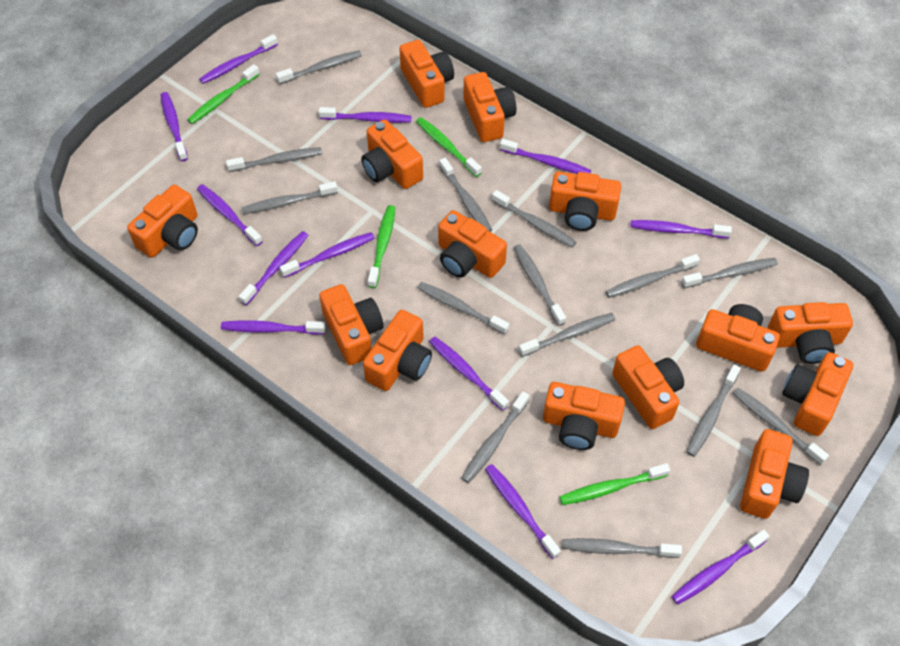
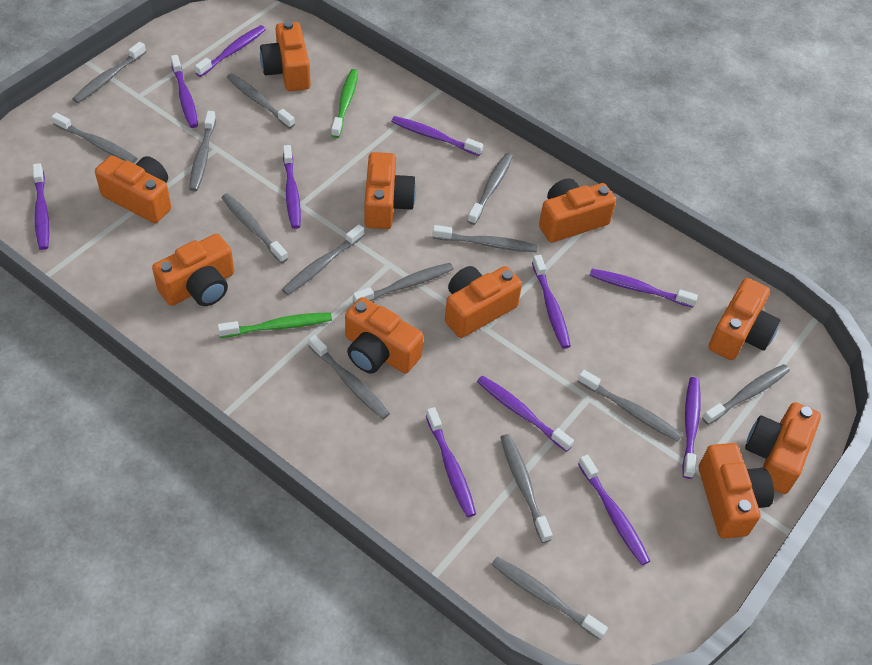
green toothbrush: 4 -> 2
orange camera: 14 -> 10
purple toothbrush: 12 -> 11

